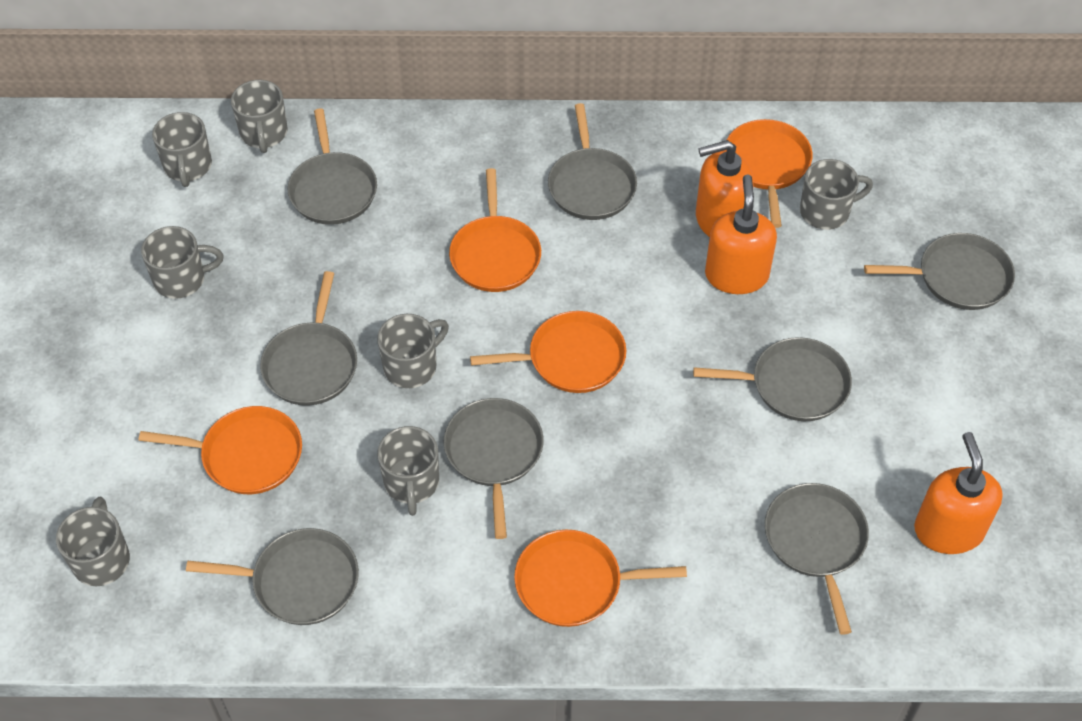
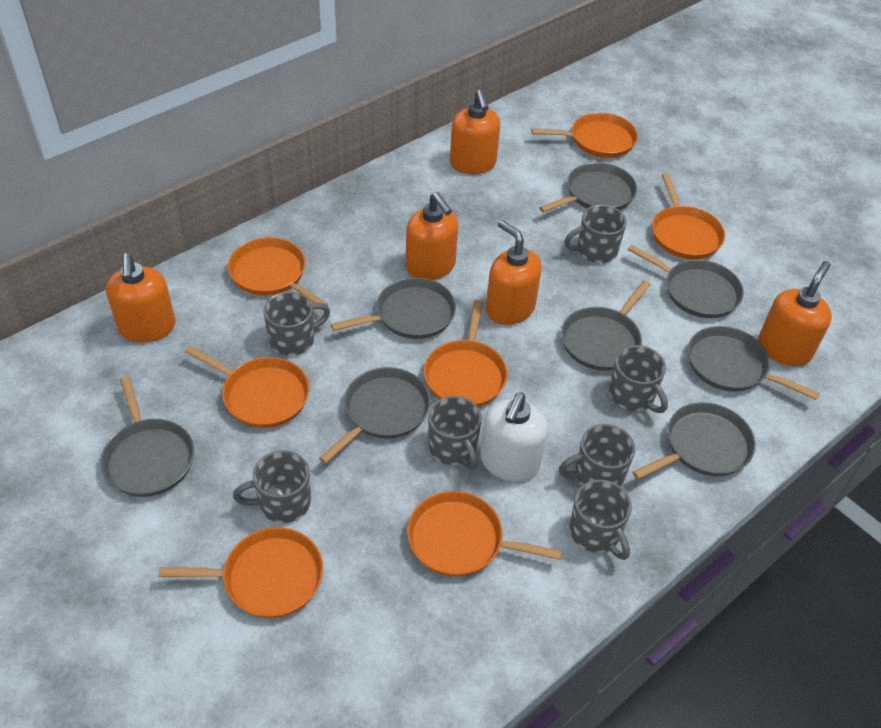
orange pan: 5 -> 7
orange soap dispenser: 3 -> 5
white soap dispenser: 0 -> 1

